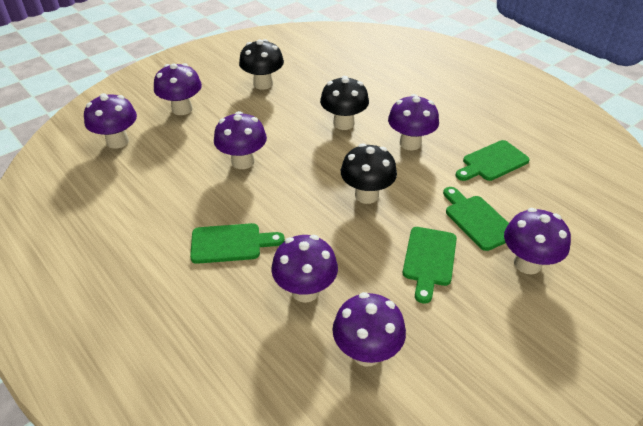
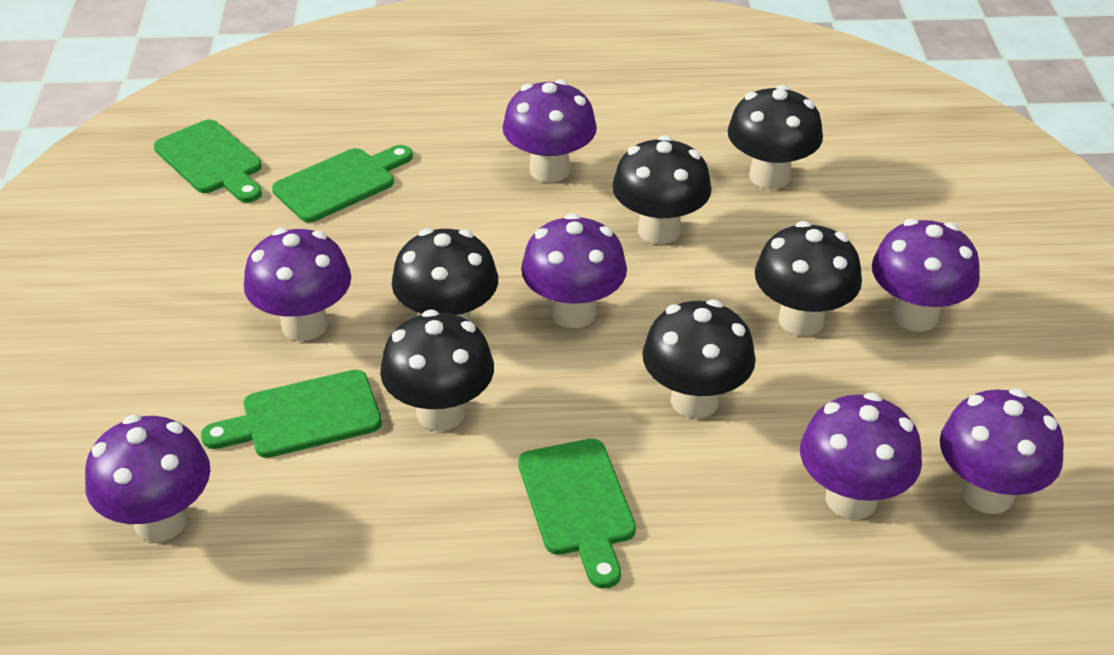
black mushroom: 3 -> 6

